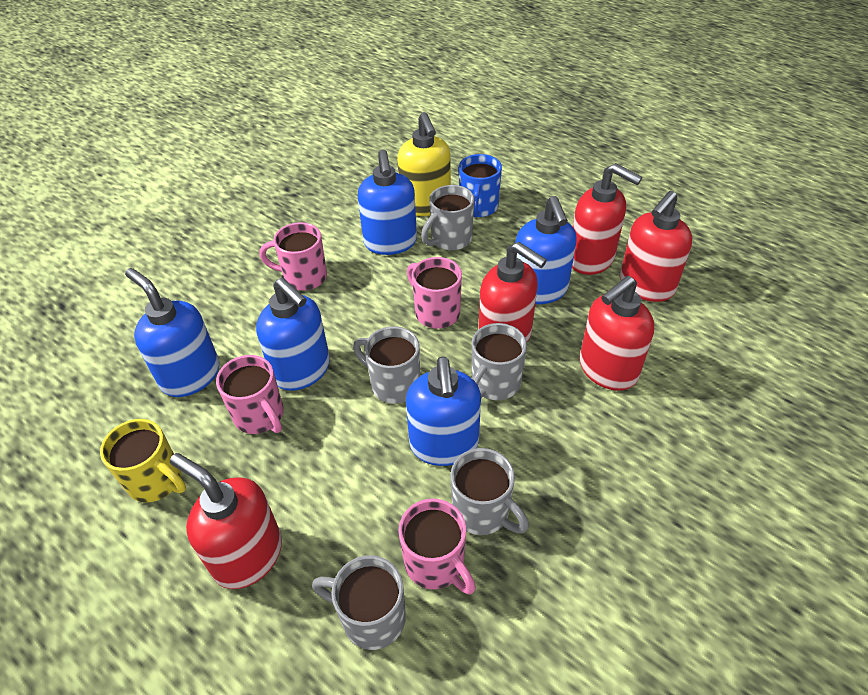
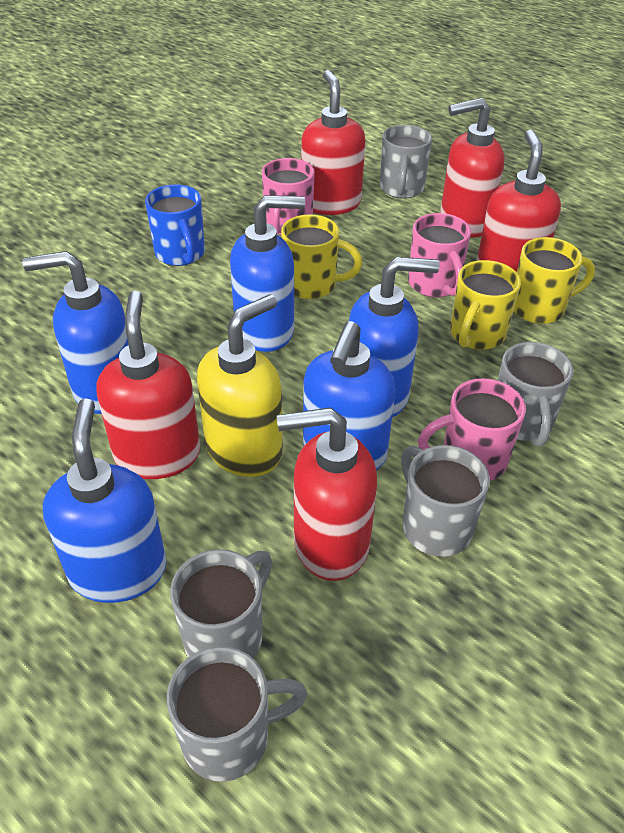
pink mug: 4 -> 3
yellow mug: 1 -> 3

